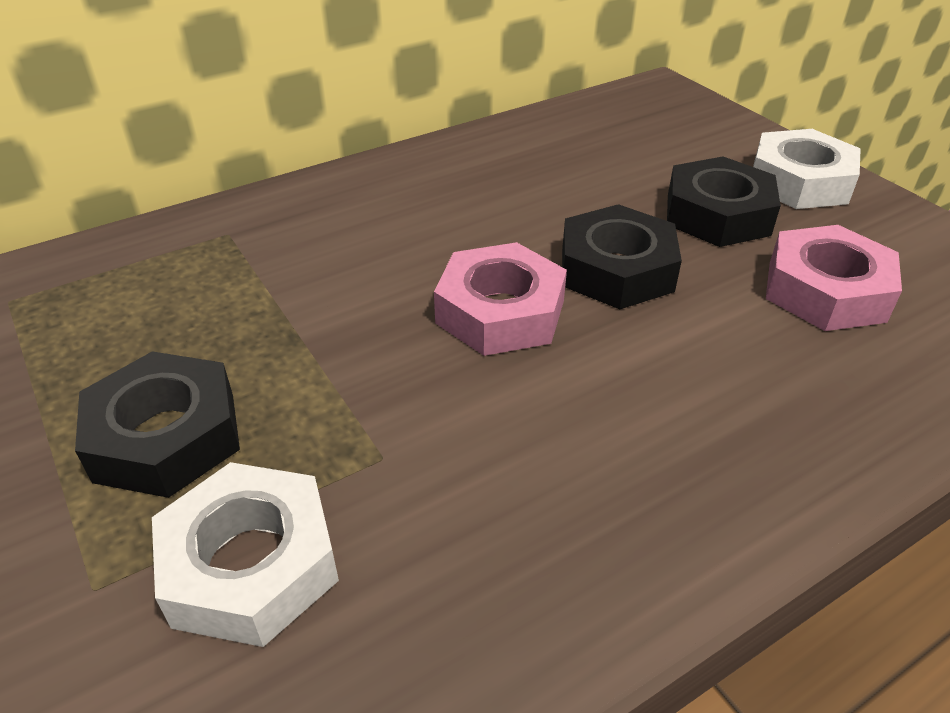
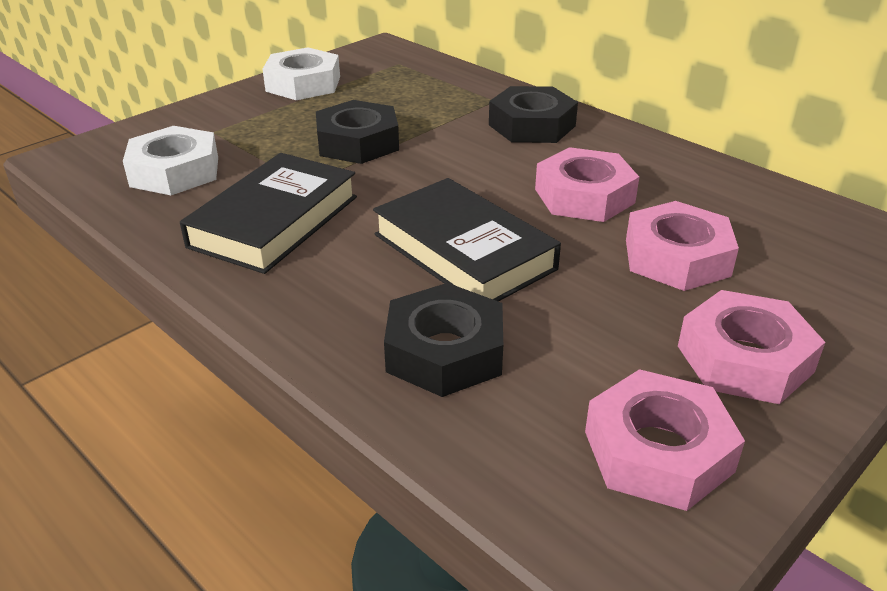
black book: 0 -> 2
pink nut: 2 -> 4

